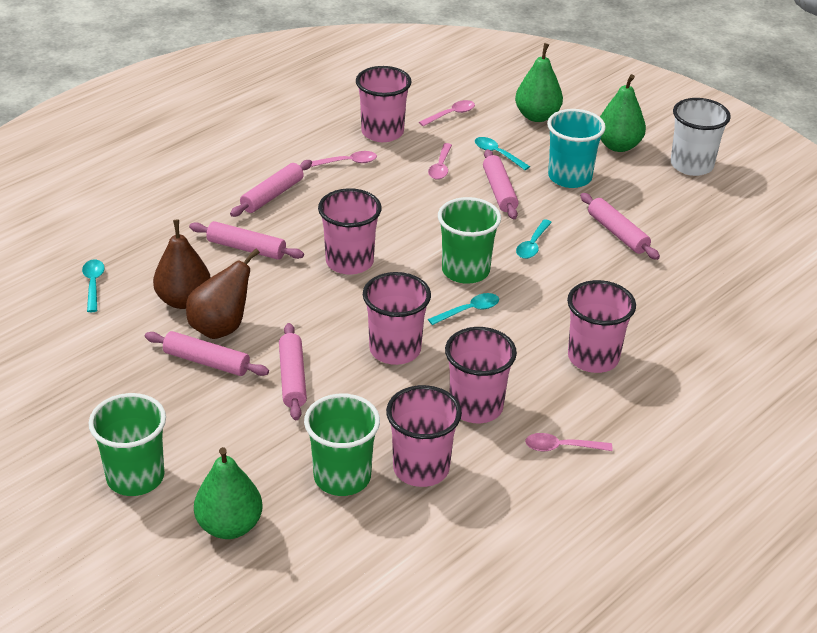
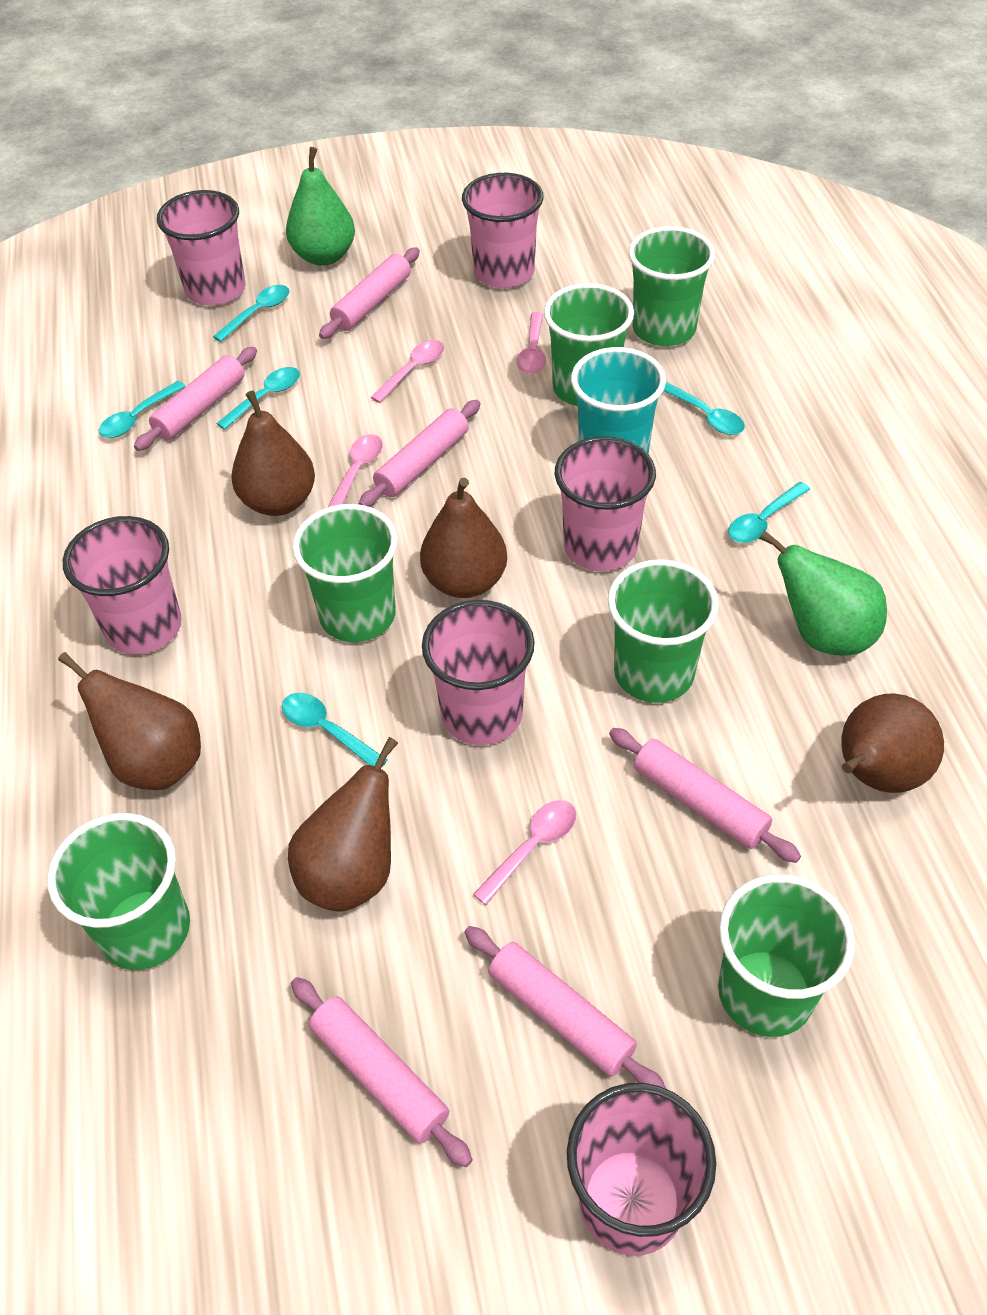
brown pear: 2 -> 5
green cup: 3 -> 6
green pear: 3 -> 2
turquoise spoon: 4 -> 6
white cup: 1 -> 0

